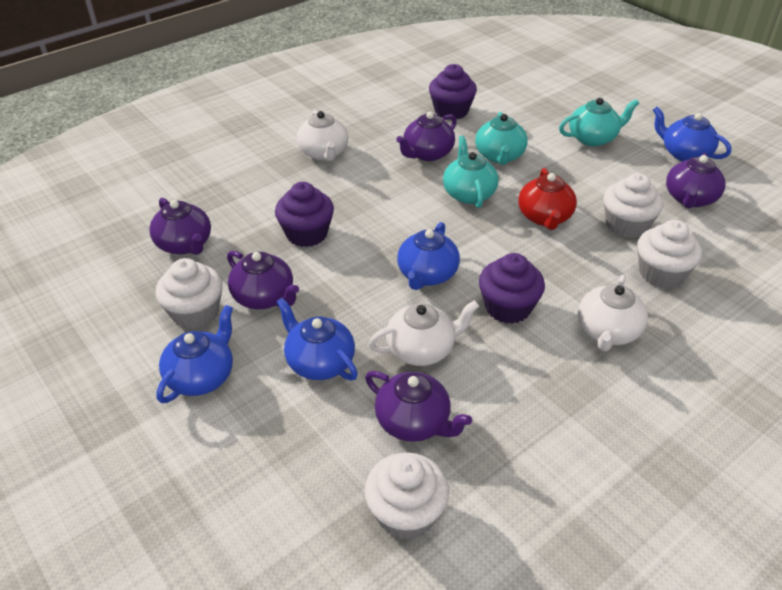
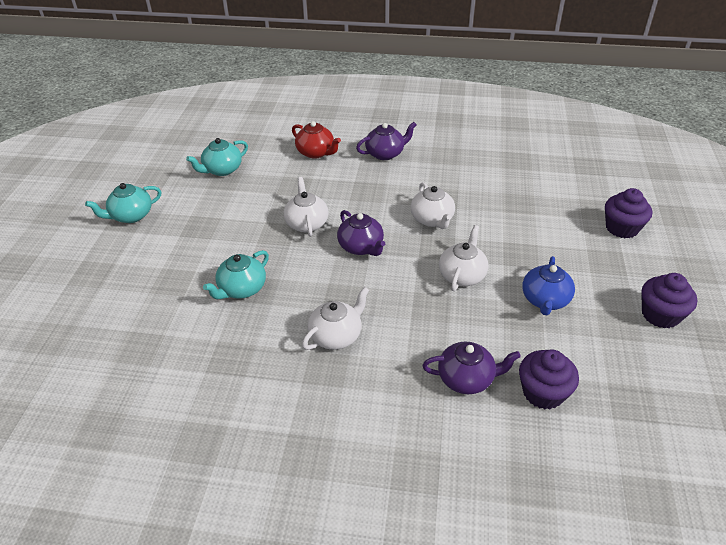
blue teapot: 4 -> 1
purple teapot: 5 -> 3
white cupcake: 4 -> 0
white teapot: 3 -> 4

